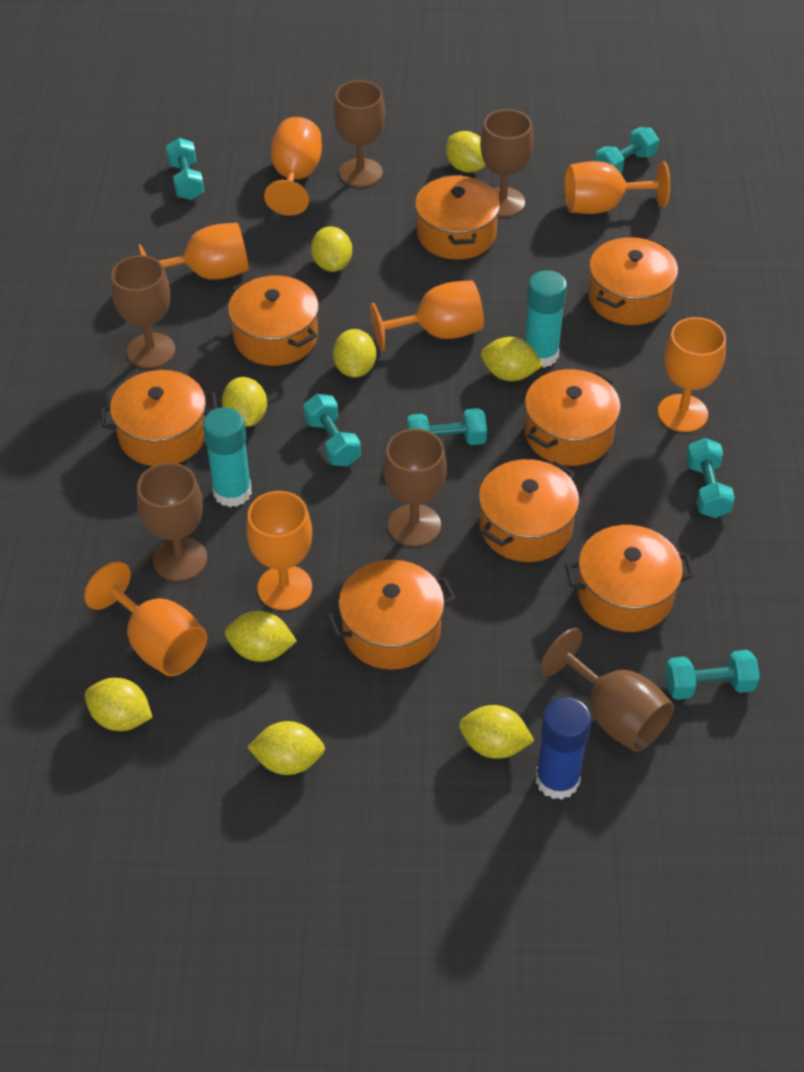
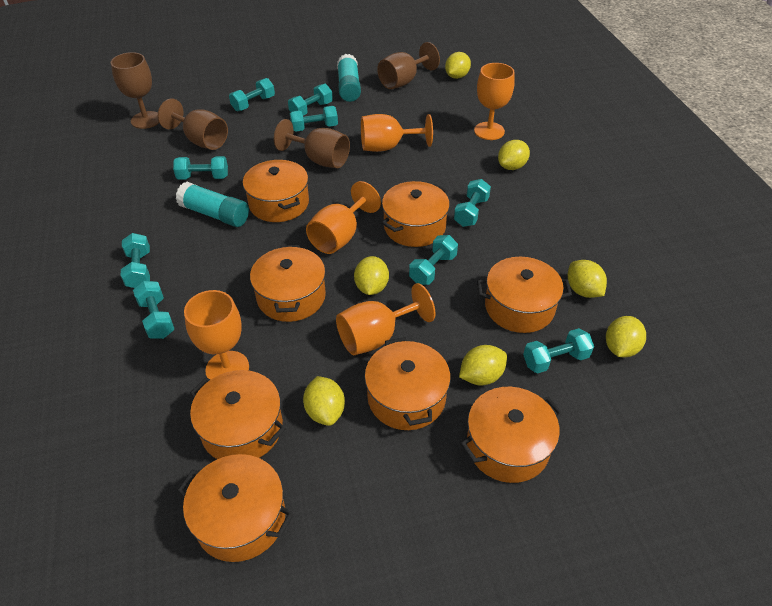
blue glue stick: 1 -> 0
brown goblet: 6 -> 4
orange goblet: 7 -> 5
turquoise dumbbell: 6 -> 9
yellow lemon: 9 -> 7

